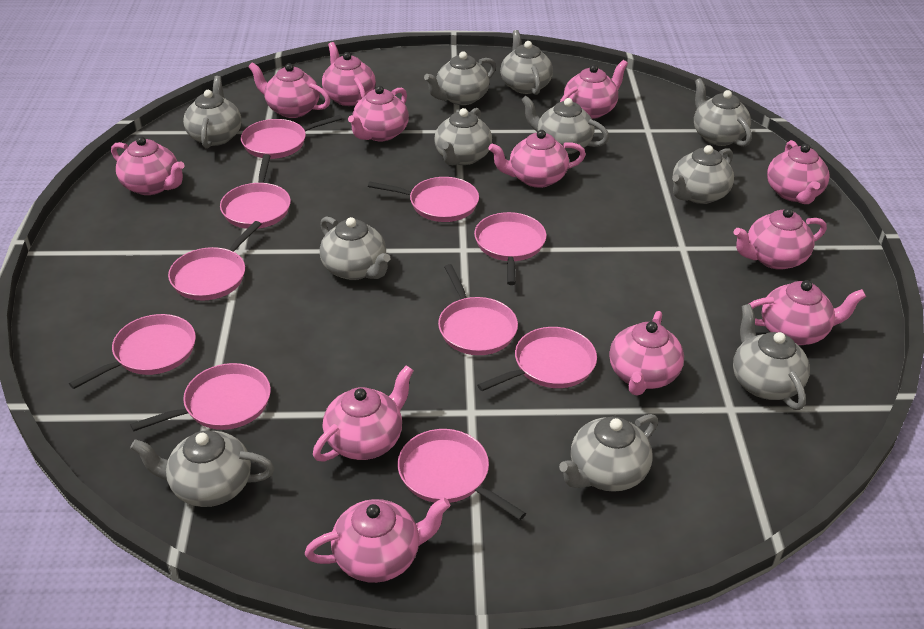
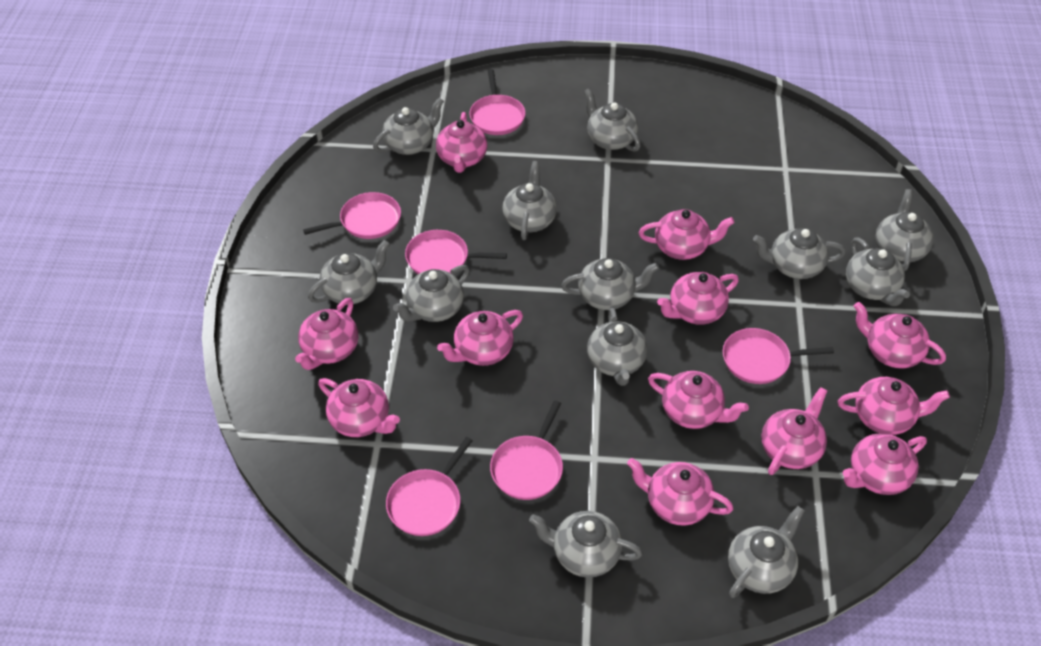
grey teapot: 11 -> 12
pink pan: 10 -> 6

